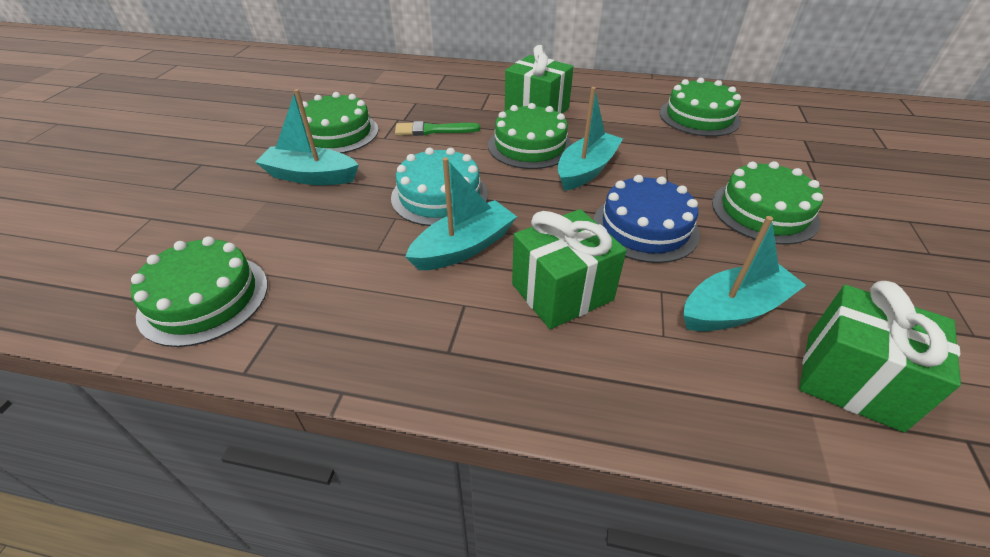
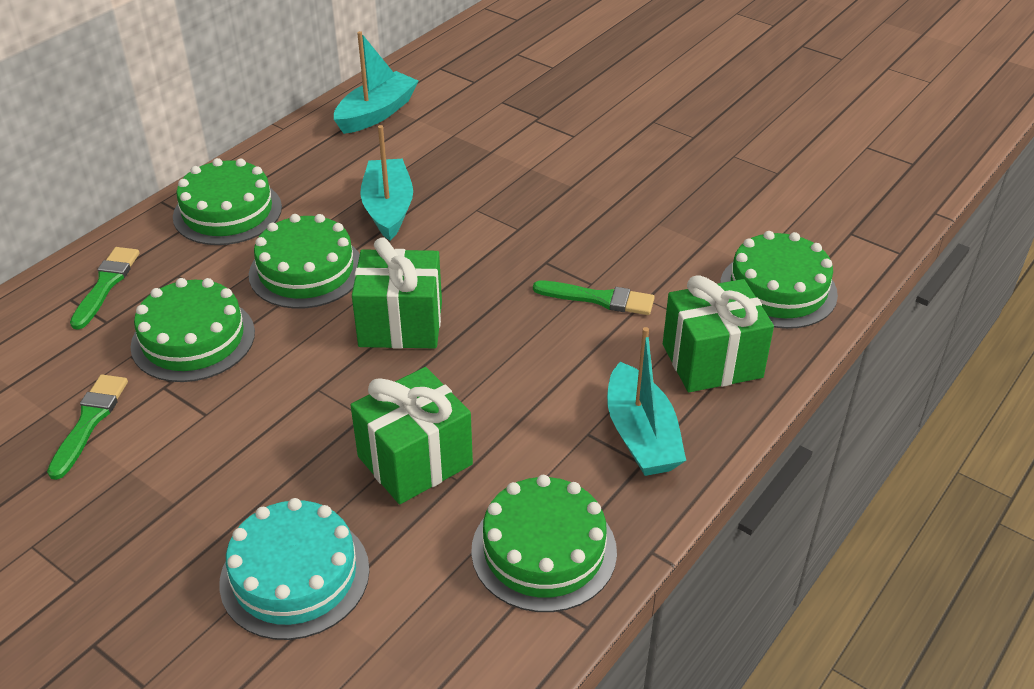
blue cake: 1 -> 0
green brush: 1 -> 3
turquoise boat: 4 -> 3

